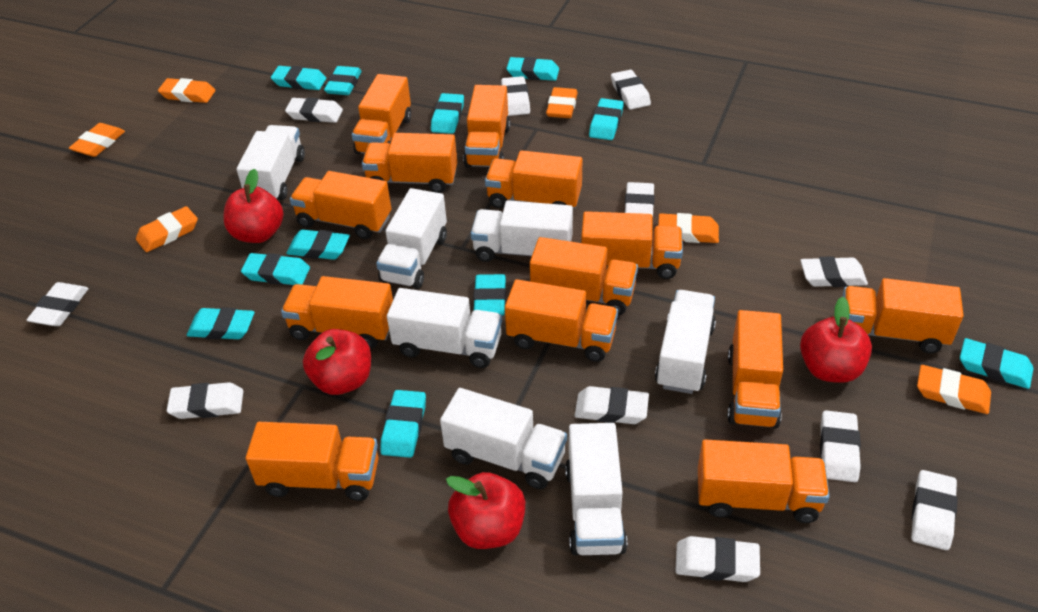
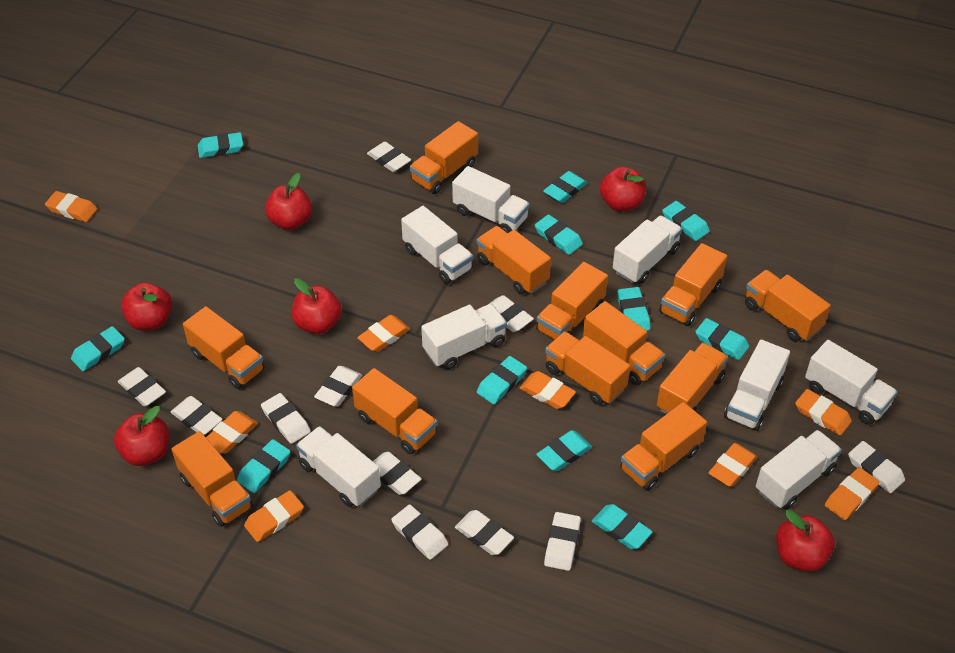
orange eraser: 6 -> 8
orange truck: 13 -> 12
red apple: 4 -> 6
white truck: 7 -> 8

